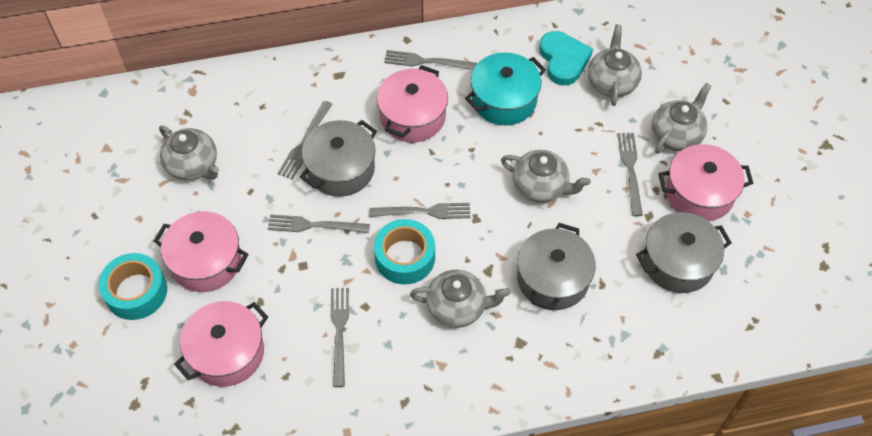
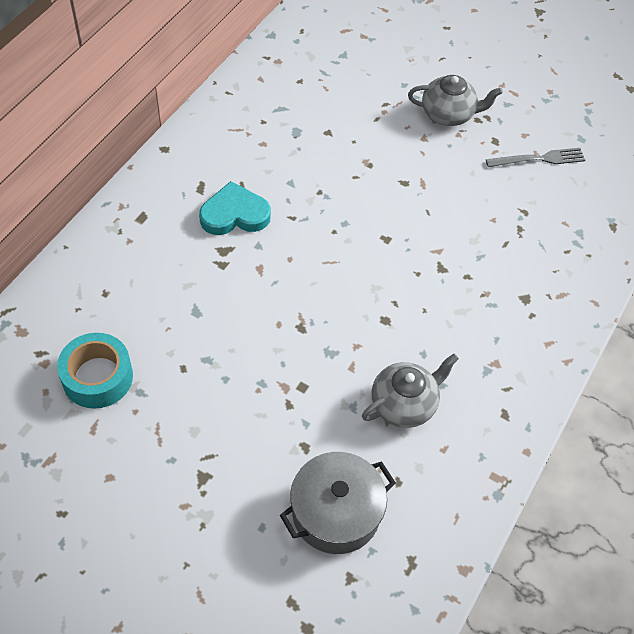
grey fork: 6 -> 1
grey pot: 3 -> 1
grey teapot: 5 -> 2
pink pot: 4 -> 0
turquoise pot: 1 -> 0
turquoise tape: 2 -> 1

